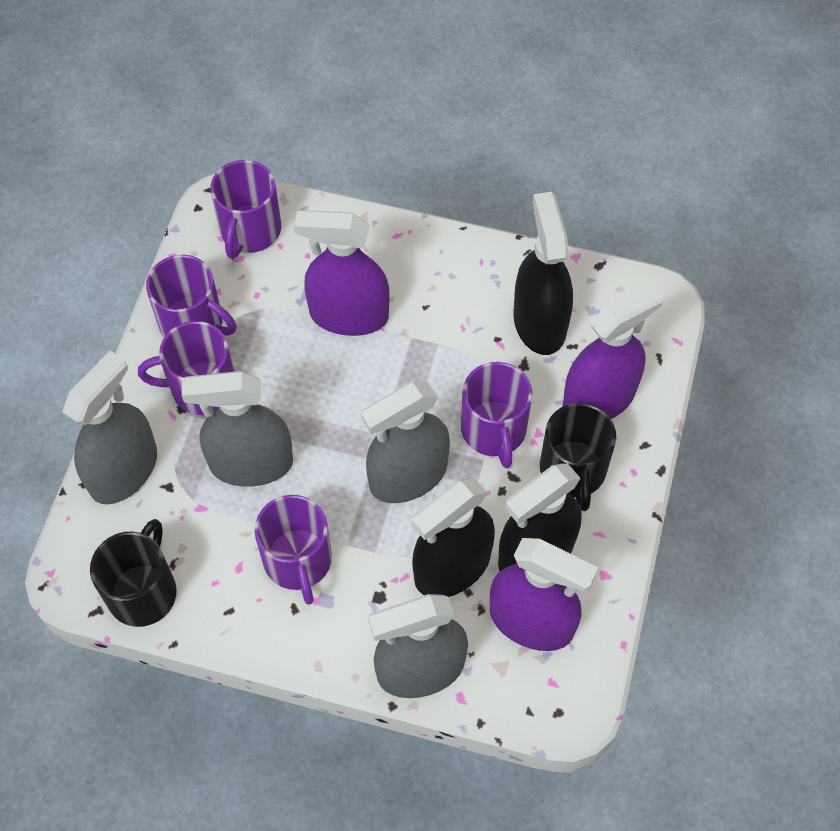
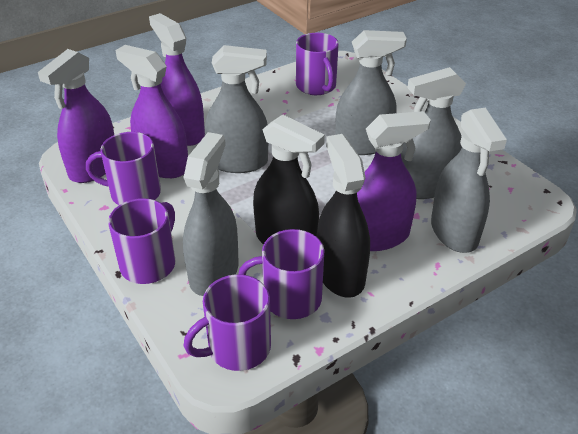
black mug: 2 -> 0
black spray bottle: 3 -> 2
grey spray bottle: 4 -> 5
purple spray bottle: 3 -> 4

